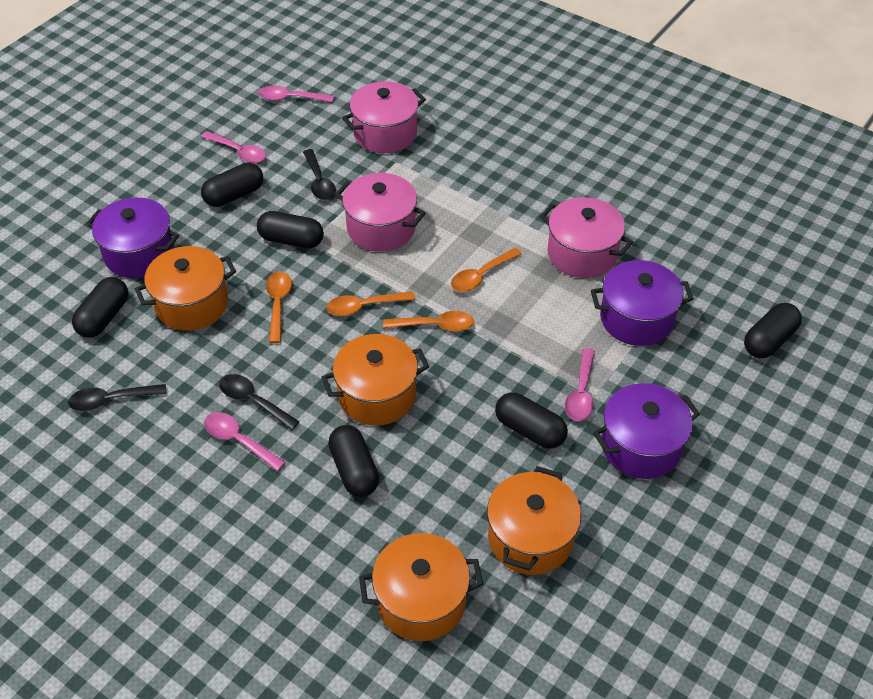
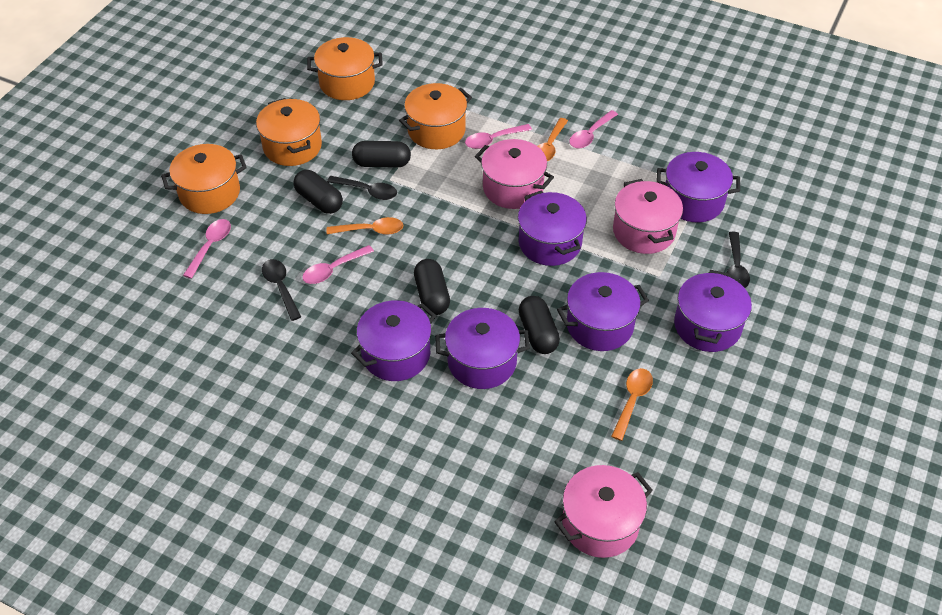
black capsule: 6 -> 4
orange spoon: 4 -> 3
purple pot: 3 -> 6

